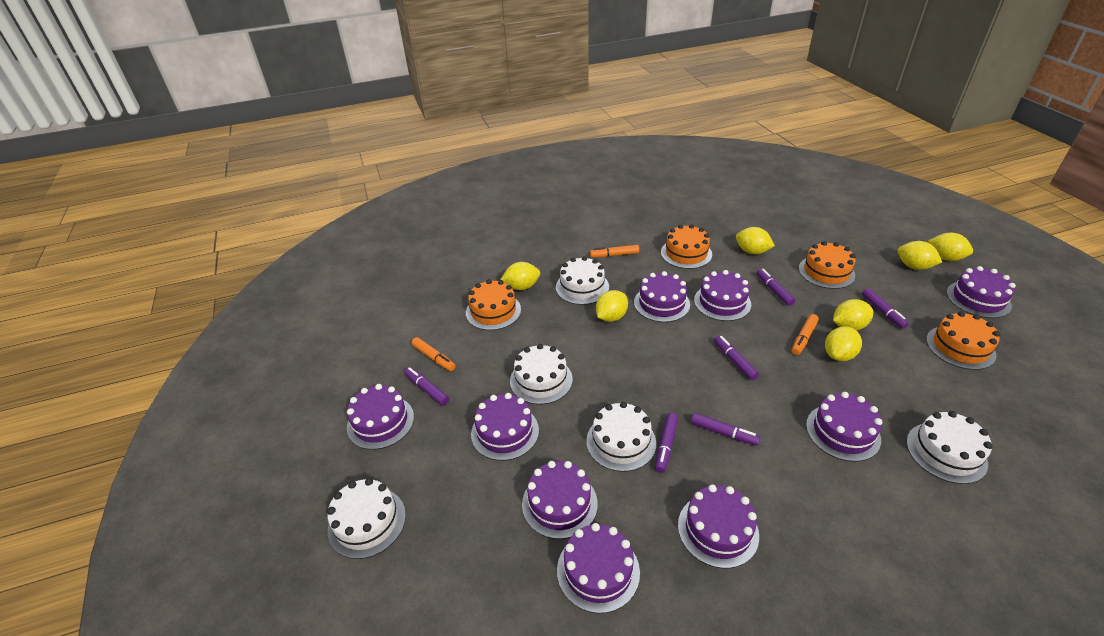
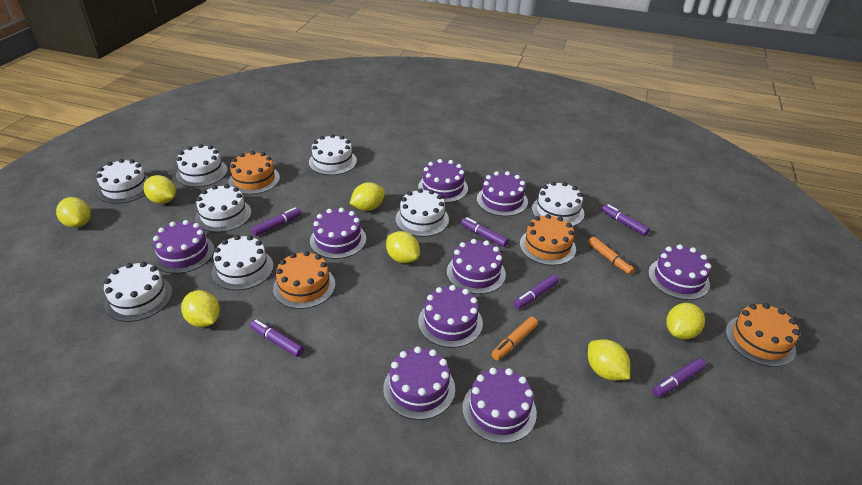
orange marker: 3 -> 2
white cake: 5 -> 8

